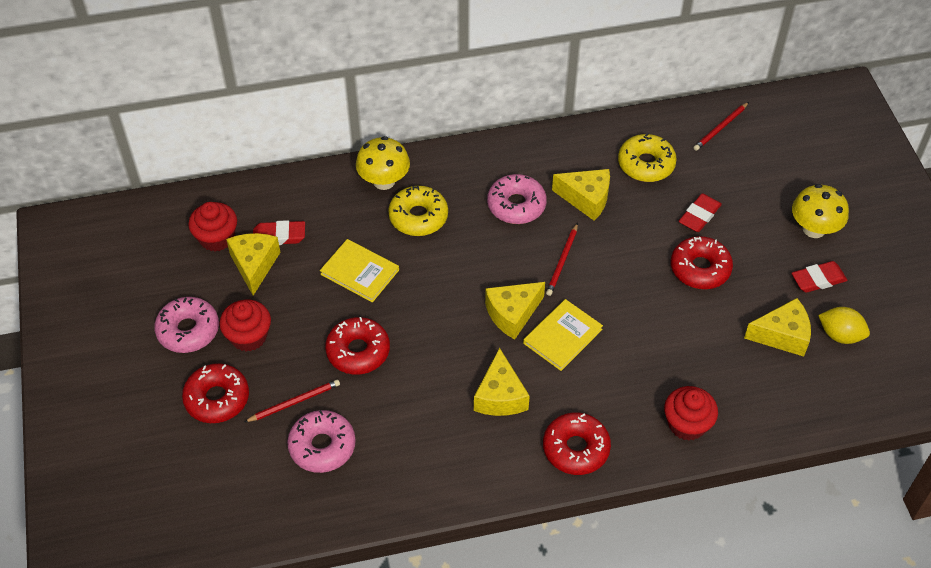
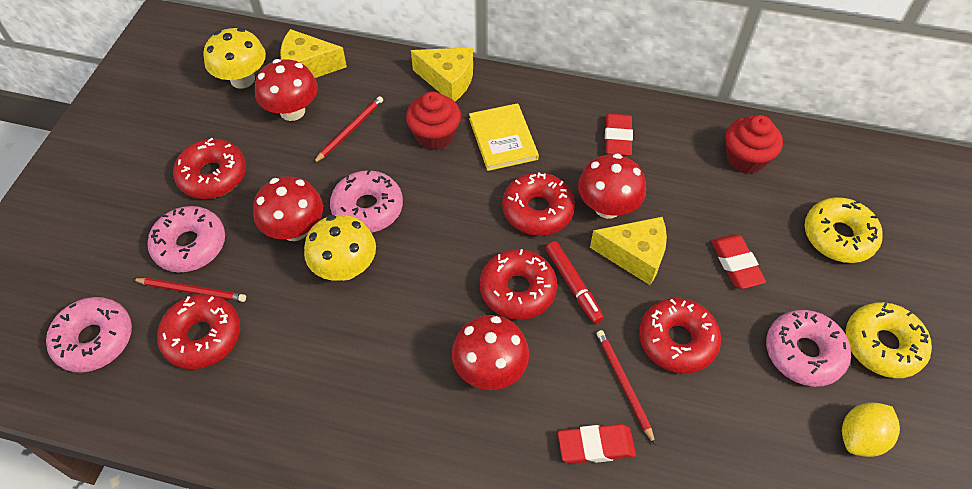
pink donut: 3 -> 4
red cupcake: 3 -> 2
red donut: 4 -> 5
red marker: 0 -> 1
red mushroom: 0 -> 4
yellow book: 2 -> 1
yellow cheese: 5 -> 3

